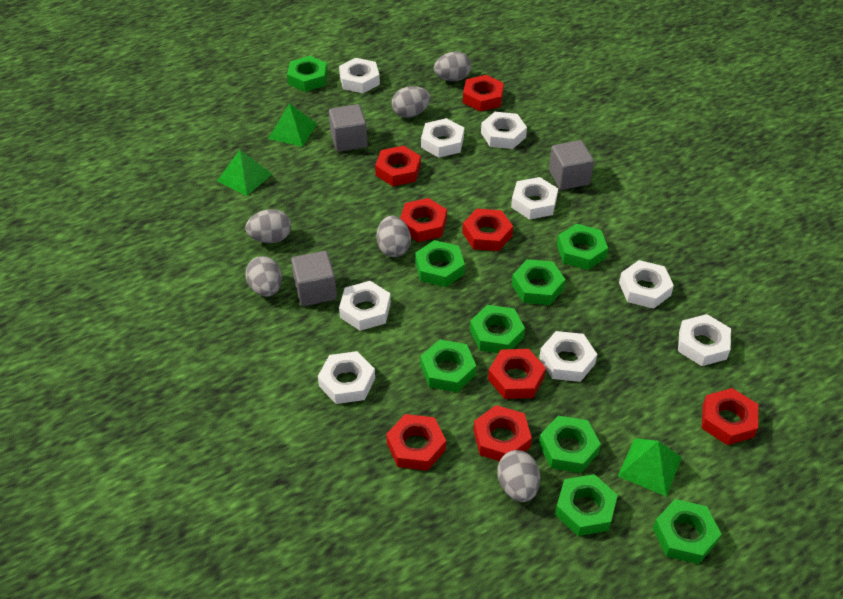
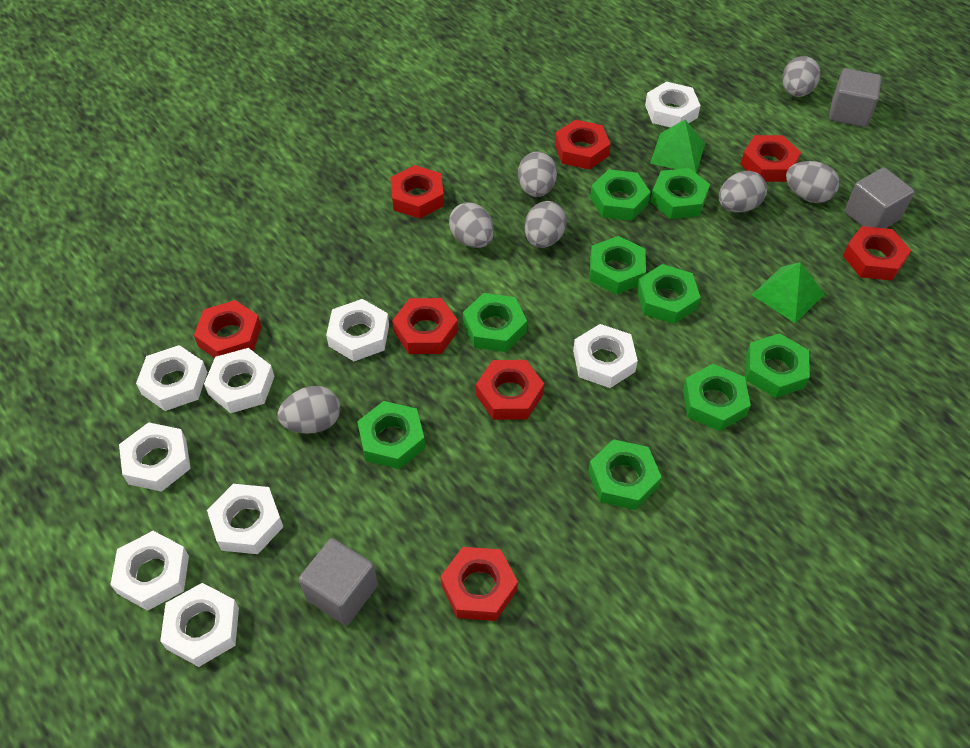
green pyramid: 3 -> 2
grey egg: 6 -> 7

